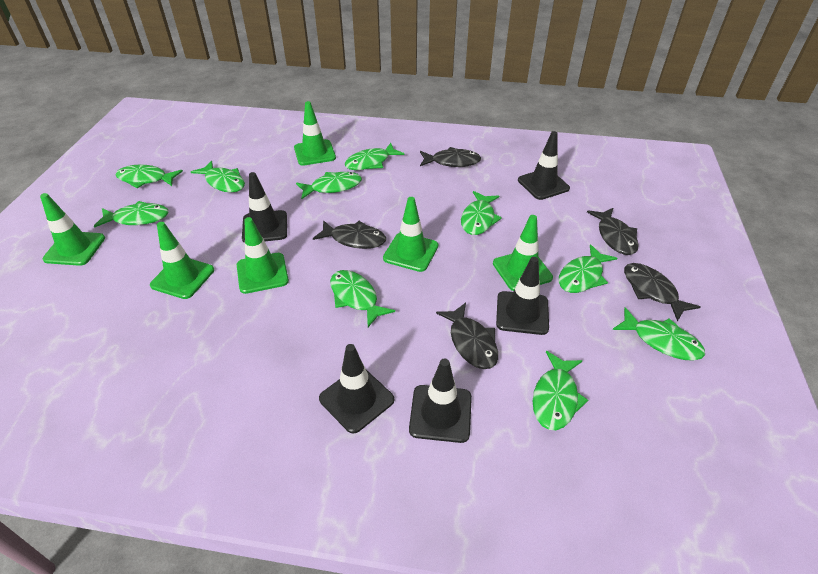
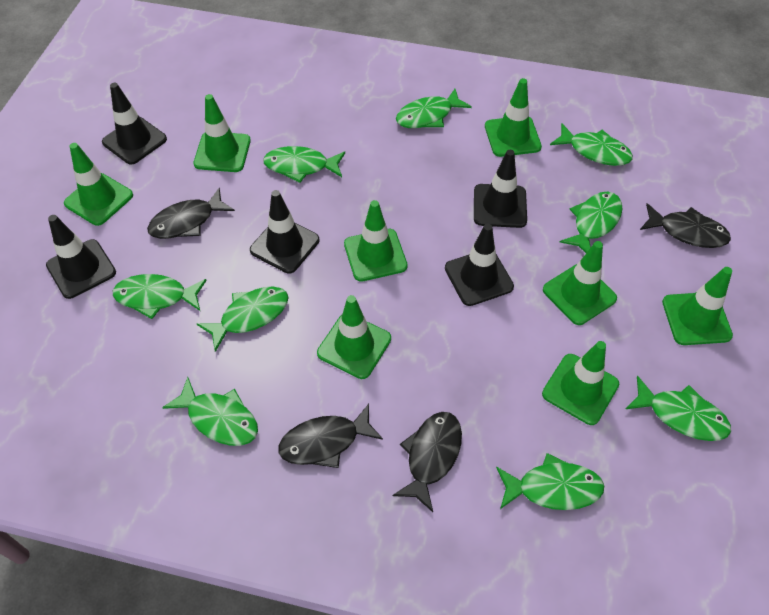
black fish: 5 -> 4
green fish: 10 -> 9
green traffic cone: 6 -> 8

